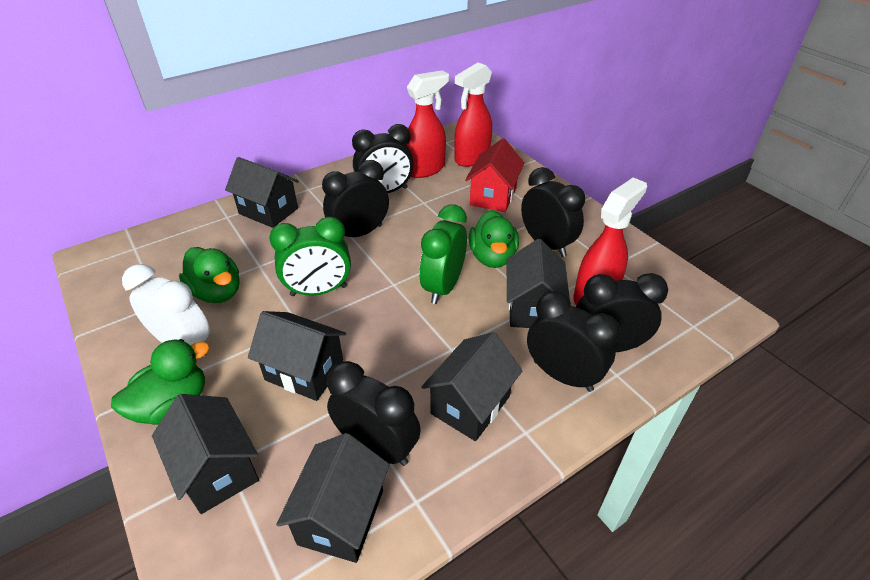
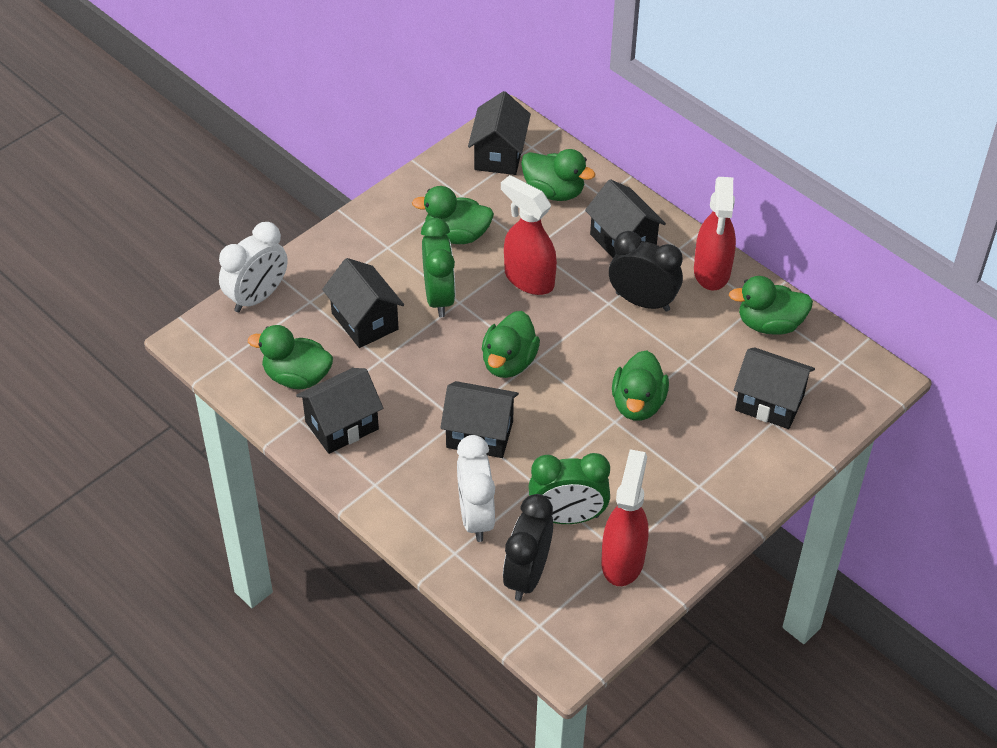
black clock: 6 -> 2
green duck: 3 -> 6
red house: 1 -> 0
white clock: 1 -> 2

